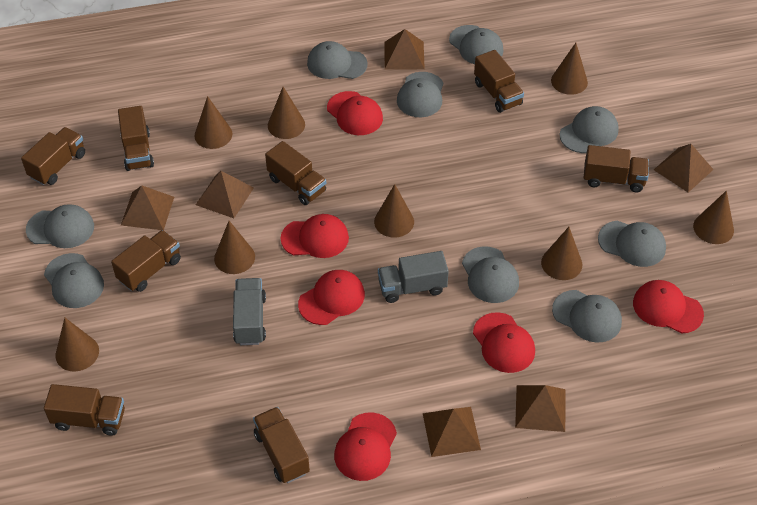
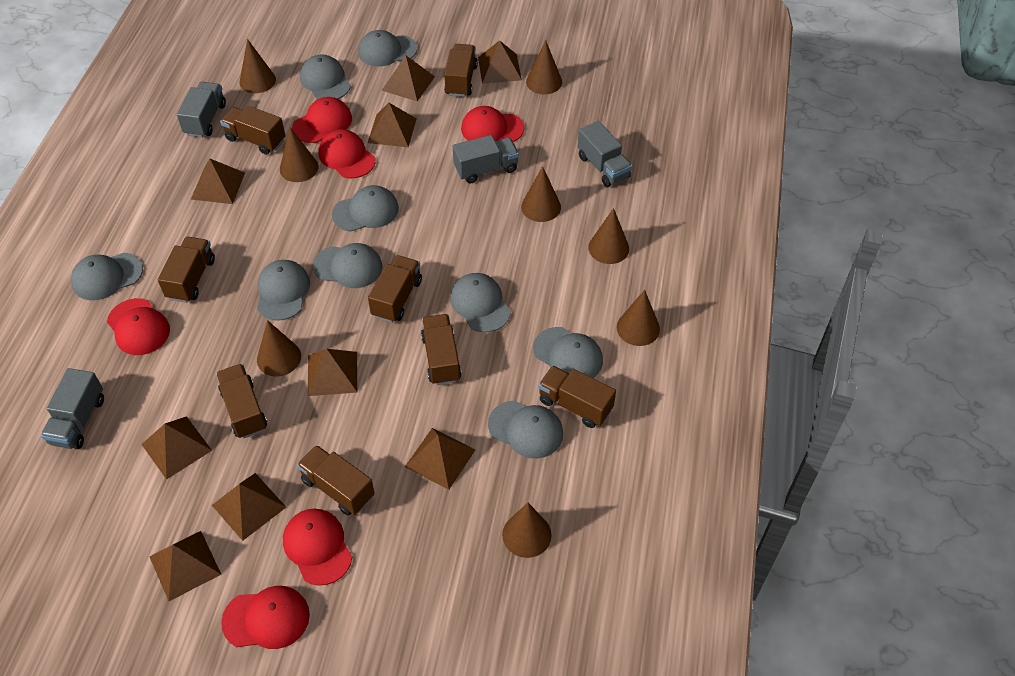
brown pyramid: 6 -> 9
grey truck: 2 -> 4

